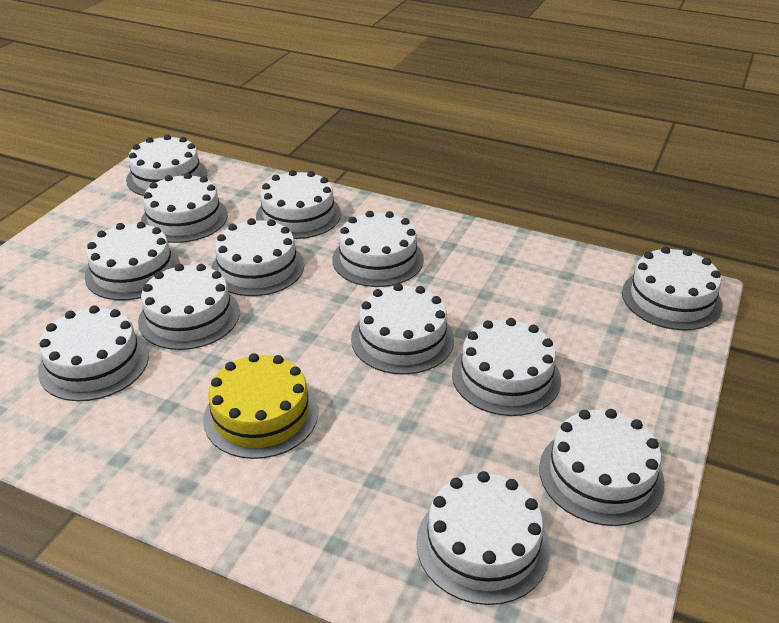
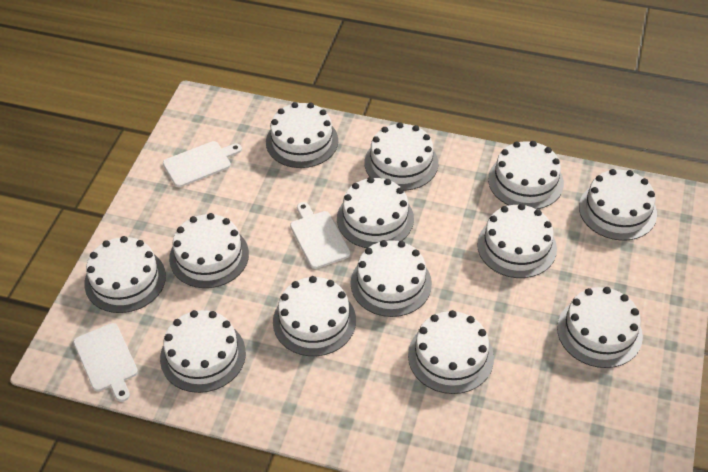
white cutting board: 0 -> 3
yellow cake: 1 -> 0

